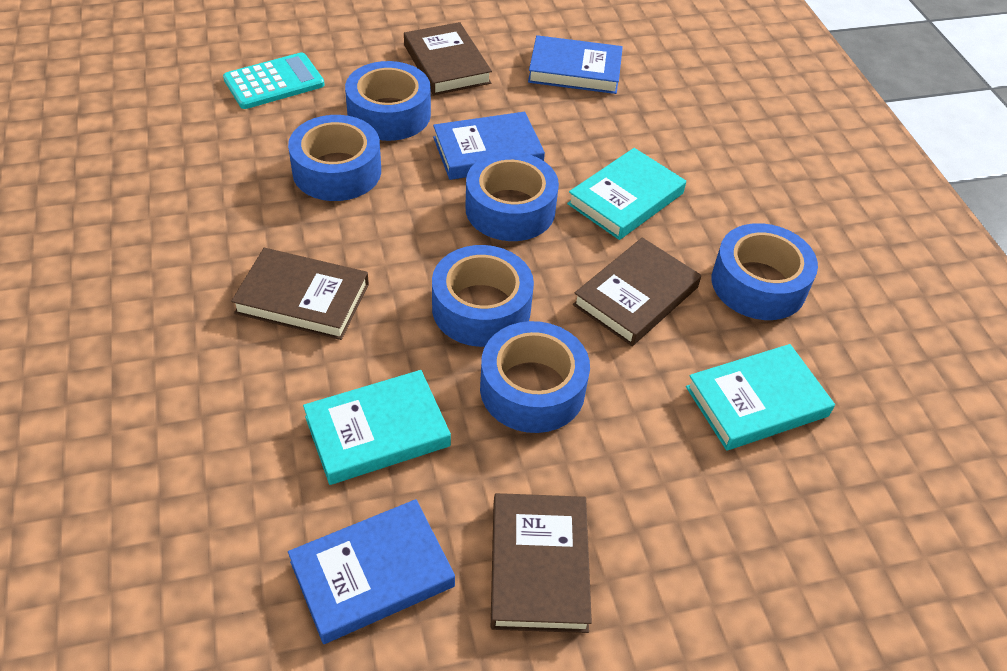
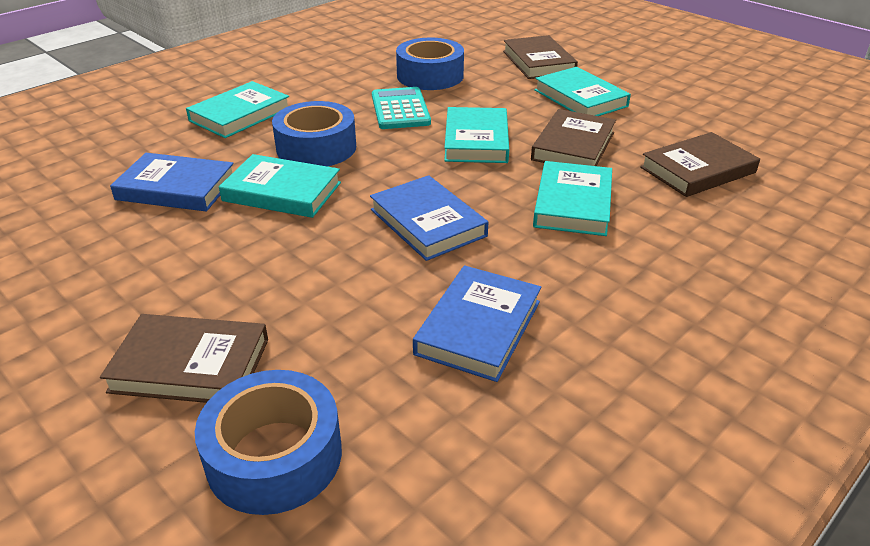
blue tape: 6 -> 3
turquoise book: 3 -> 5

